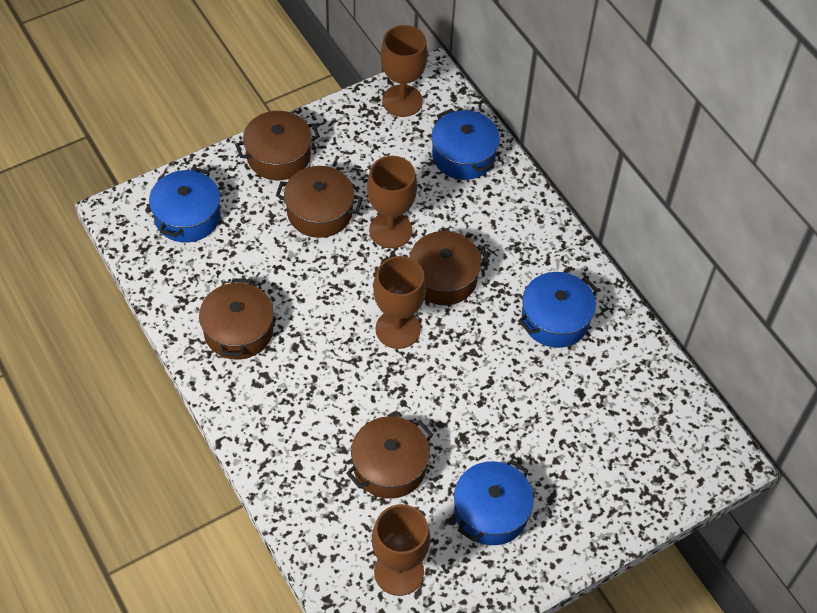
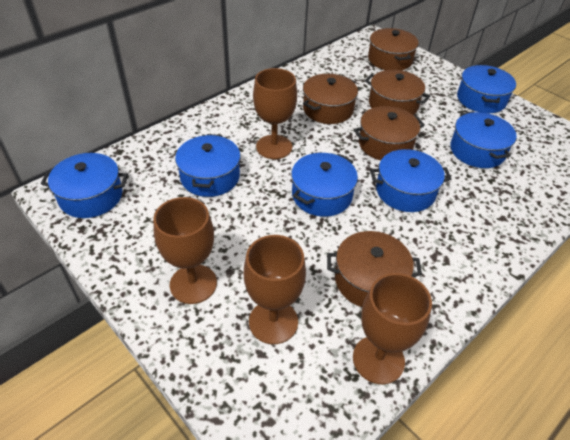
blue pot: 4 -> 6

